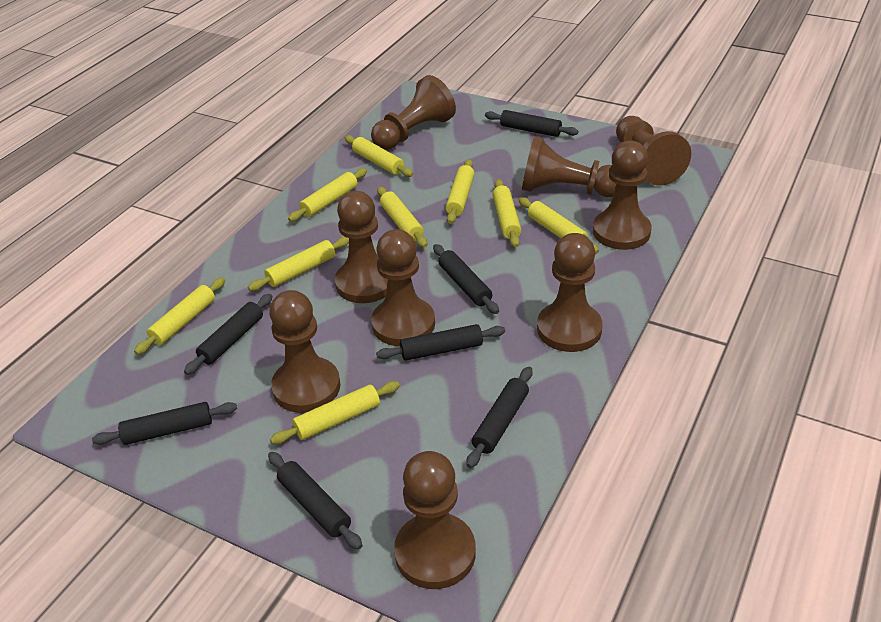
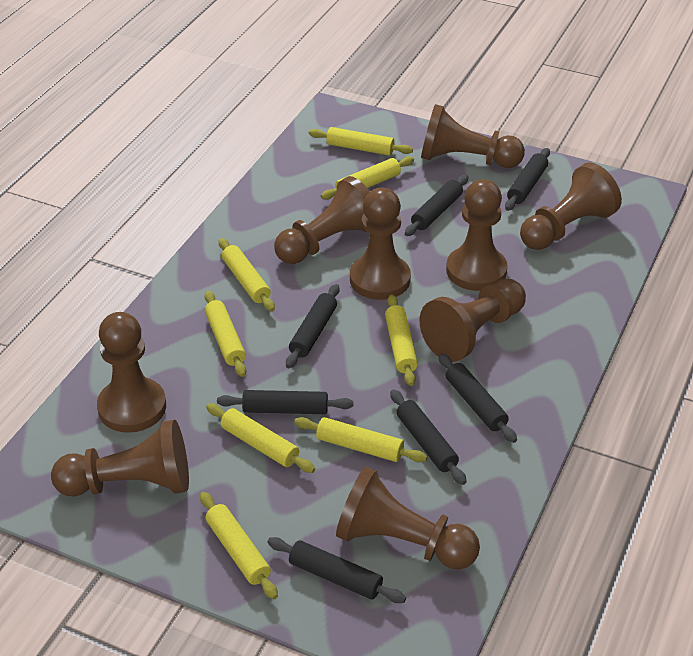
yellow rolling pin: 9 -> 8

